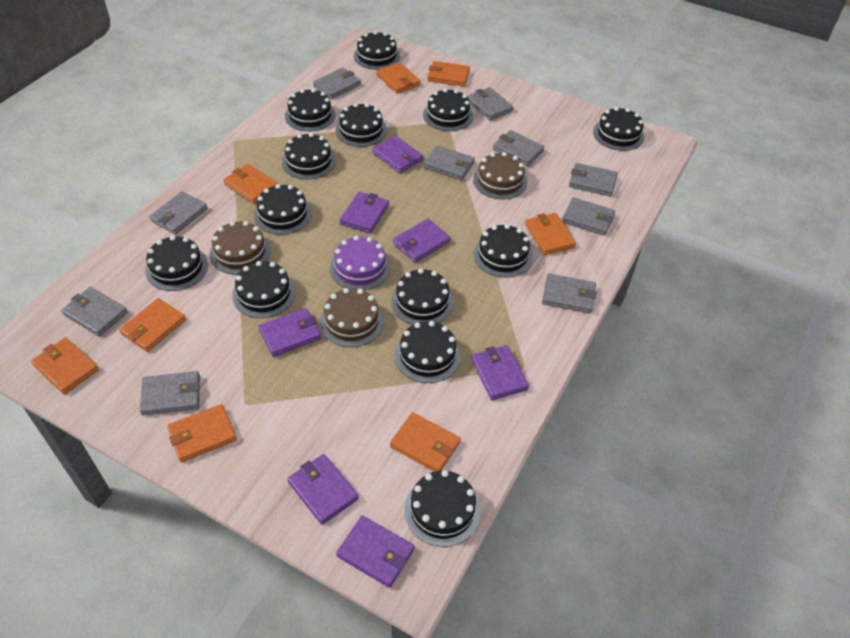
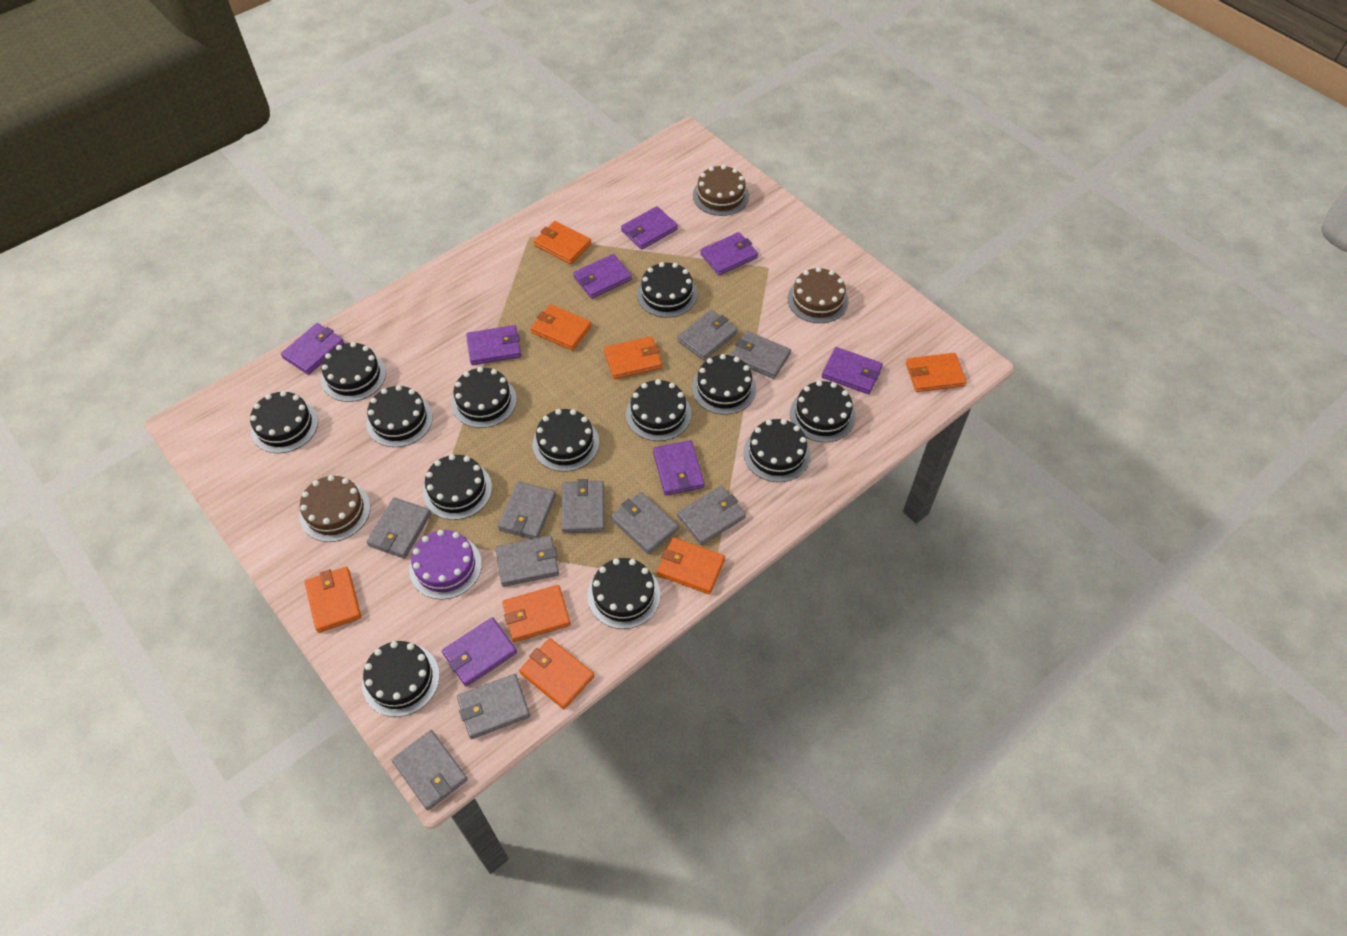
purple wallet: 7 -> 8

